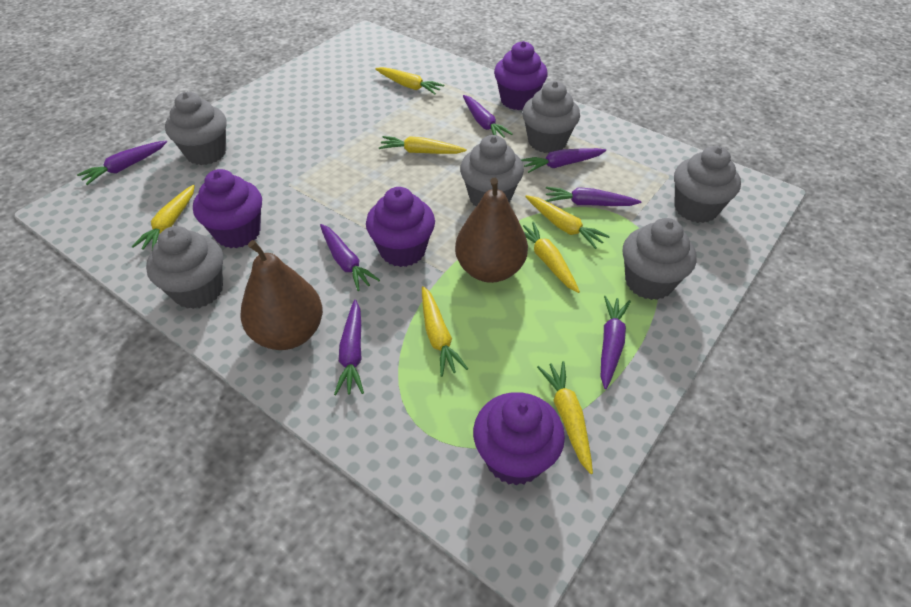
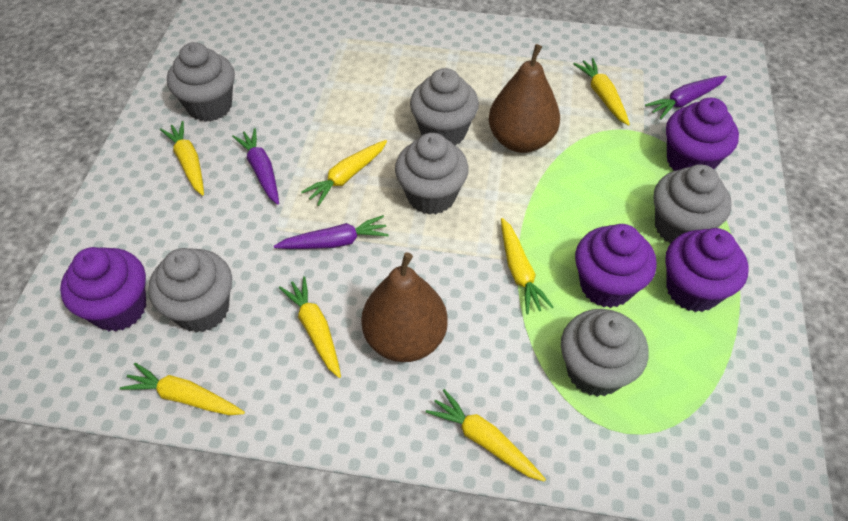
purple carrot: 7 -> 3

